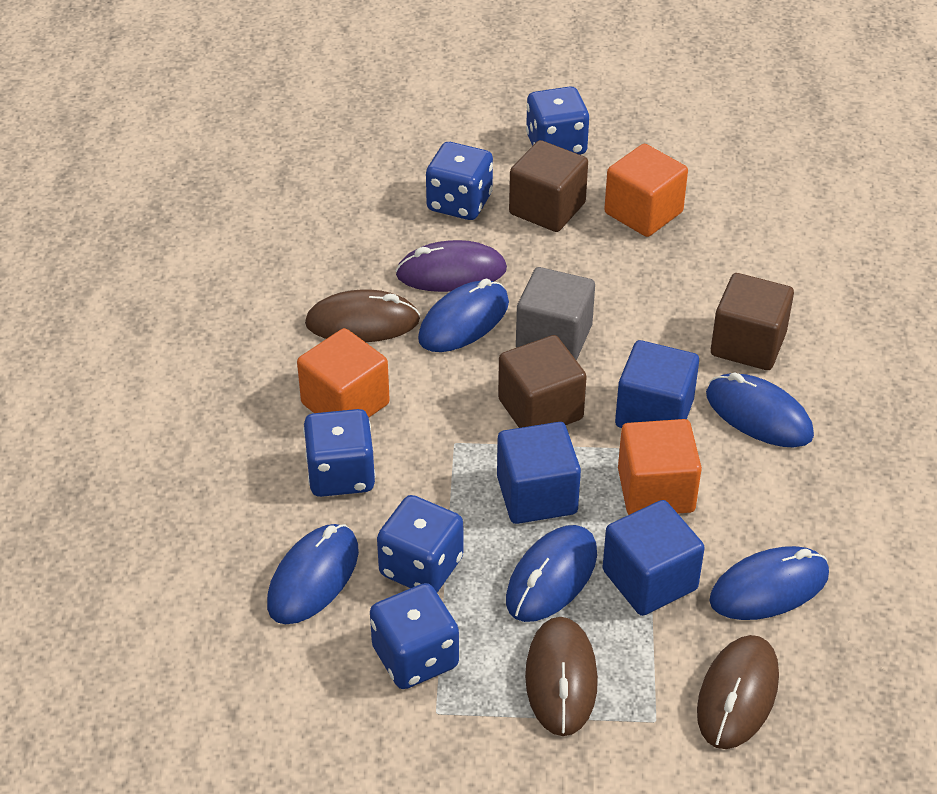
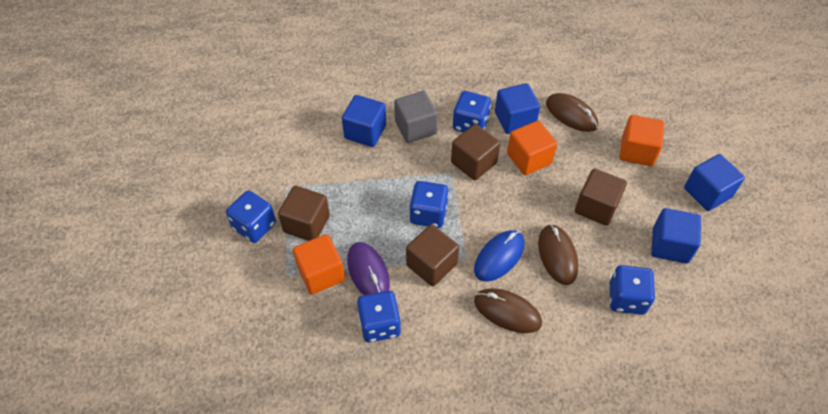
blue cube: 3 -> 4
blue mouse: 5 -> 1
brown cube: 3 -> 4

